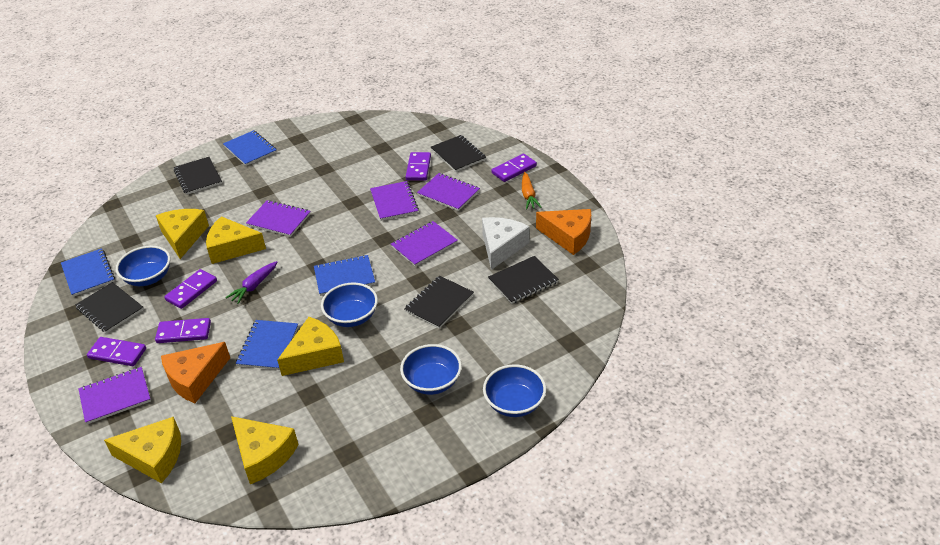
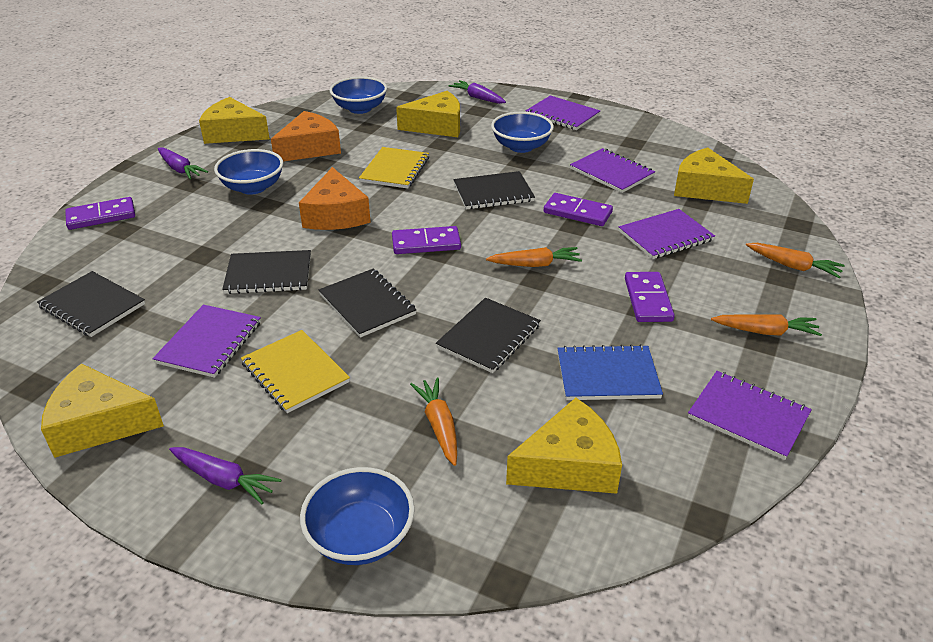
blue notebook: 4 -> 1
orange carrot: 1 -> 4
purple carrot: 1 -> 3
purple domino: 5 -> 4
white cheese: 1 -> 0
yellow notebook: 0 -> 2

